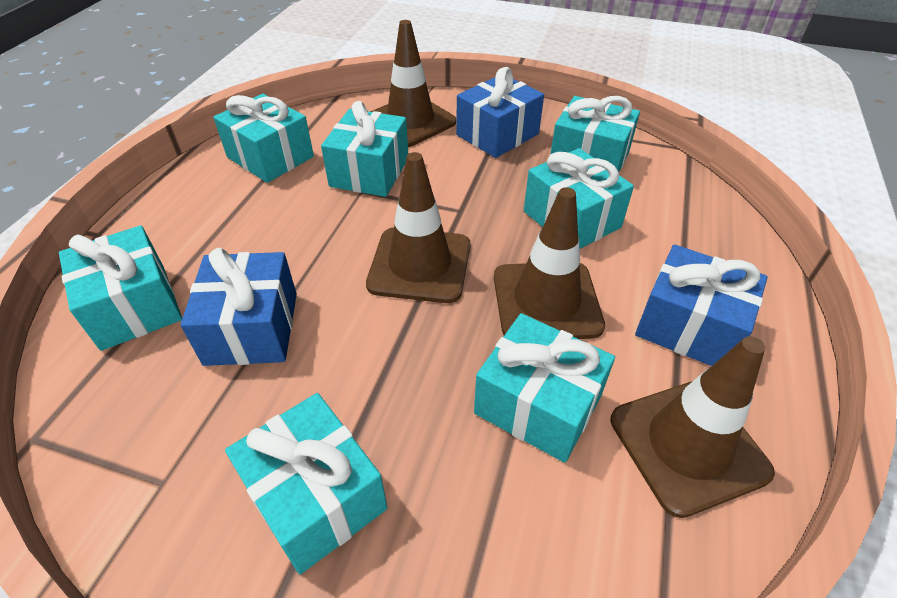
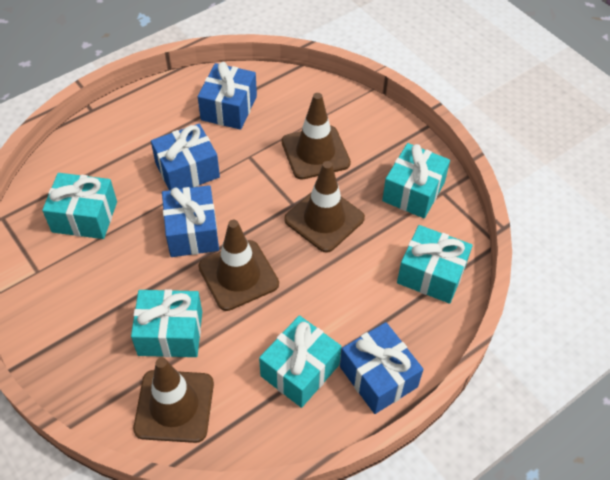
blue gift: 3 -> 4
turquoise gift: 7 -> 5

